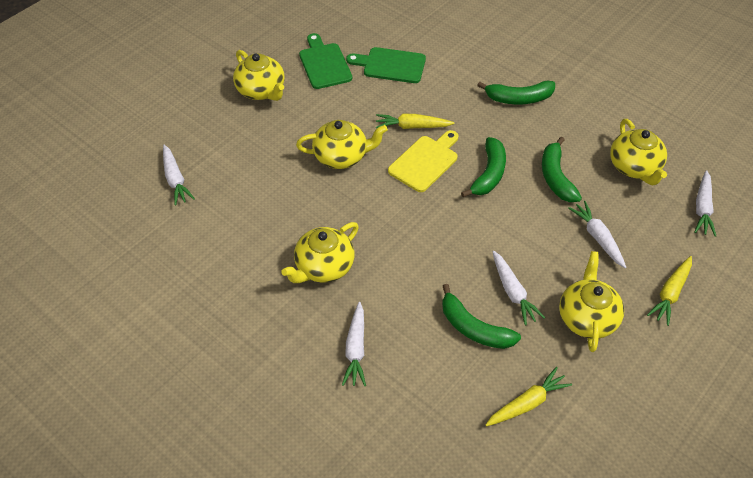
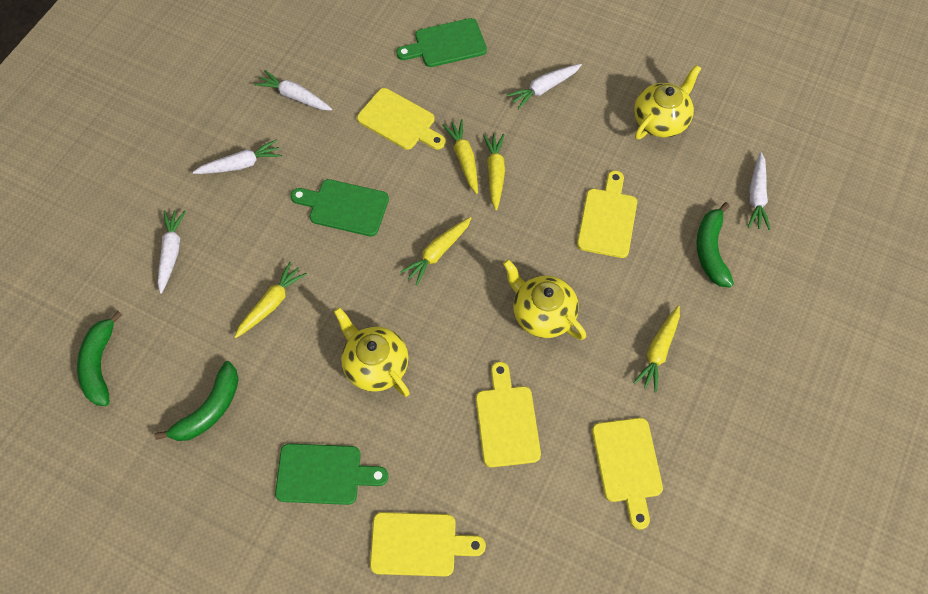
green banana: 4 -> 3
green cutting board: 2 -> 3
yellow carrot: 3 -> 5
yellow cutting board: 1 -> 5
yellow teapot: 5 -> 3

